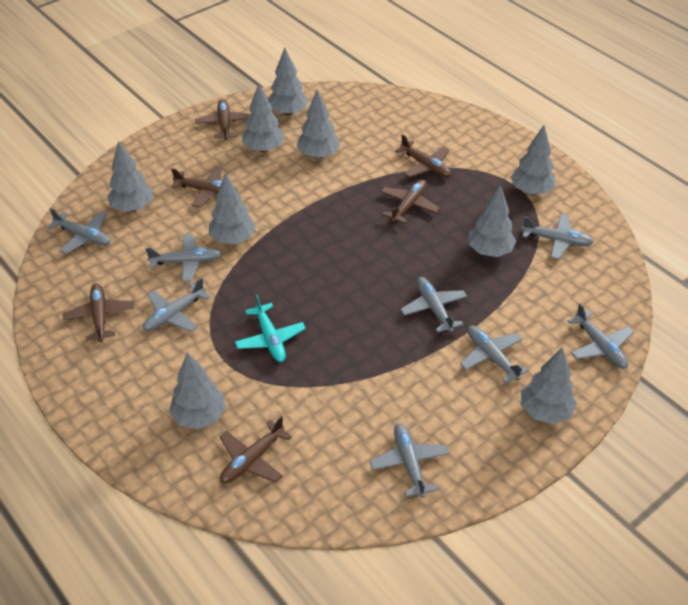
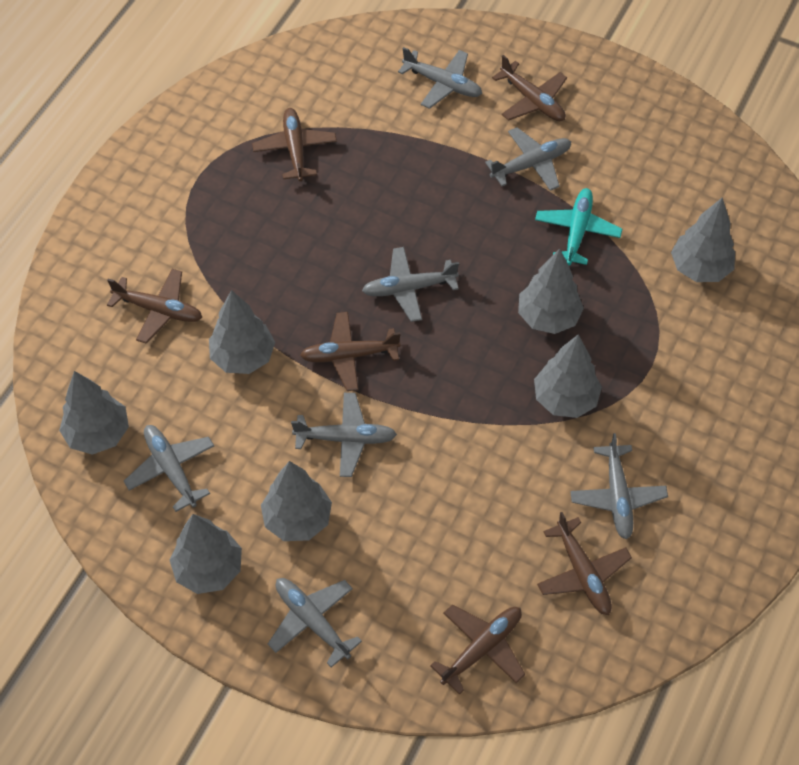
grey plane: 8 -> 7
grey tree: 9 -> 7

